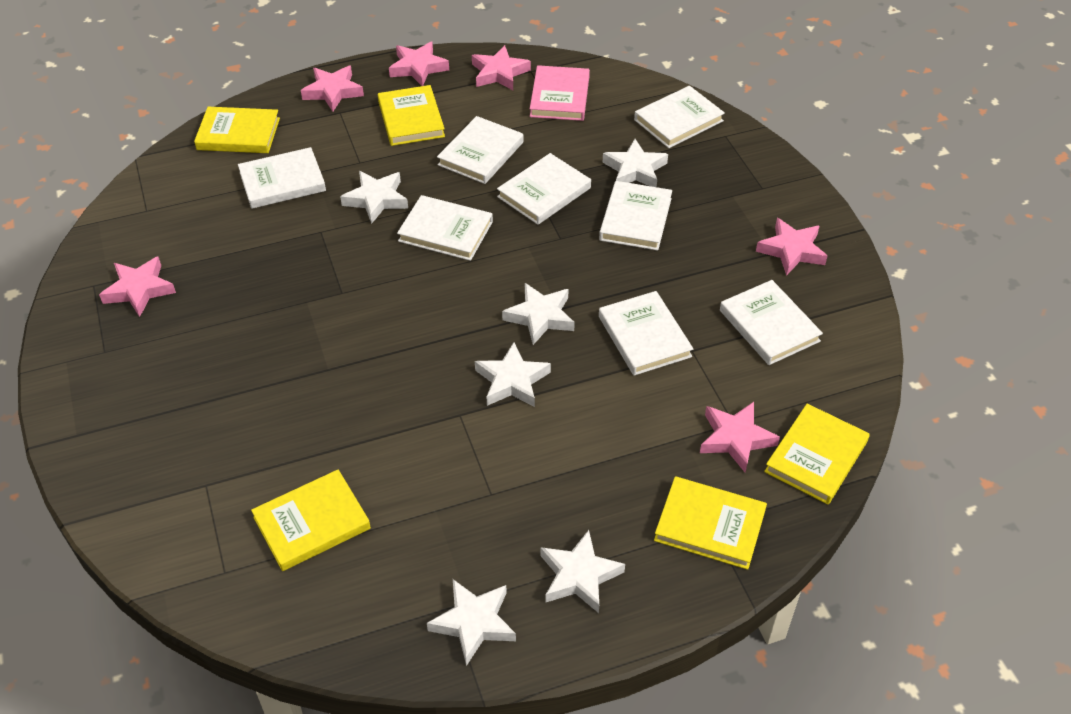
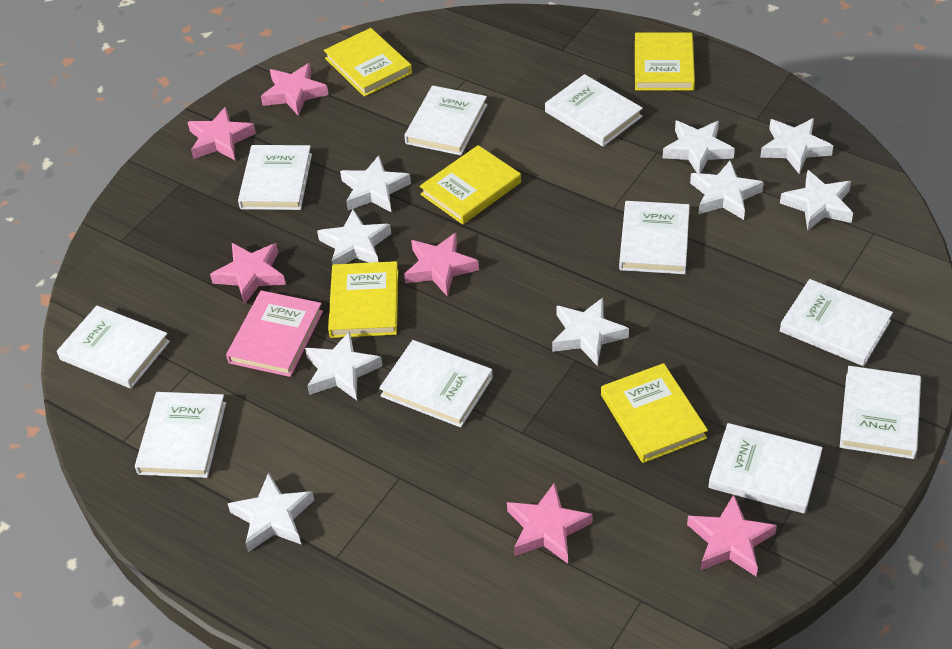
white book: 8 -> 10
white star: 6 -> 9

